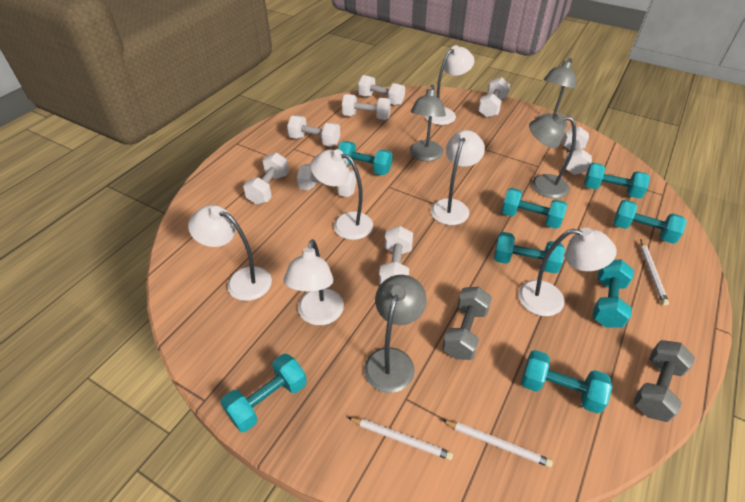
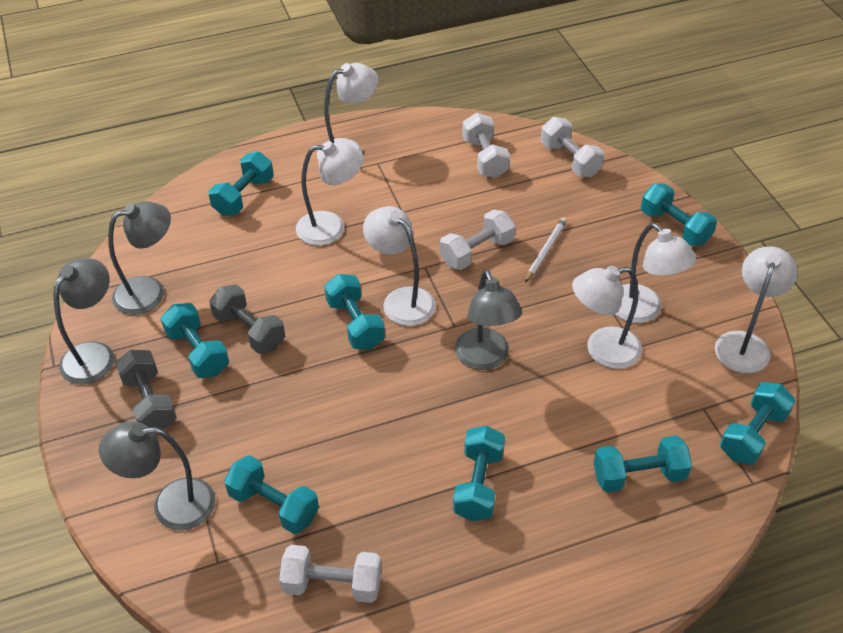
white dumbbell: 8 -> 4
white pencil: 3 -> 1

